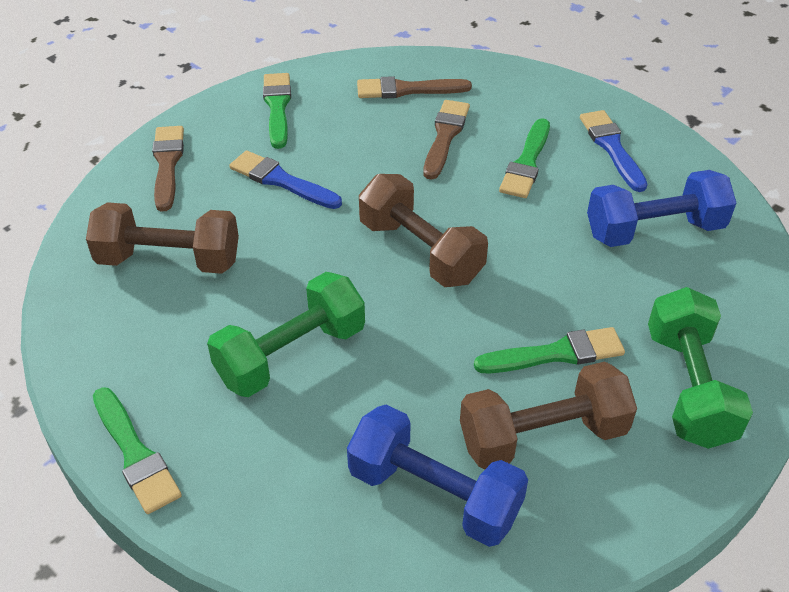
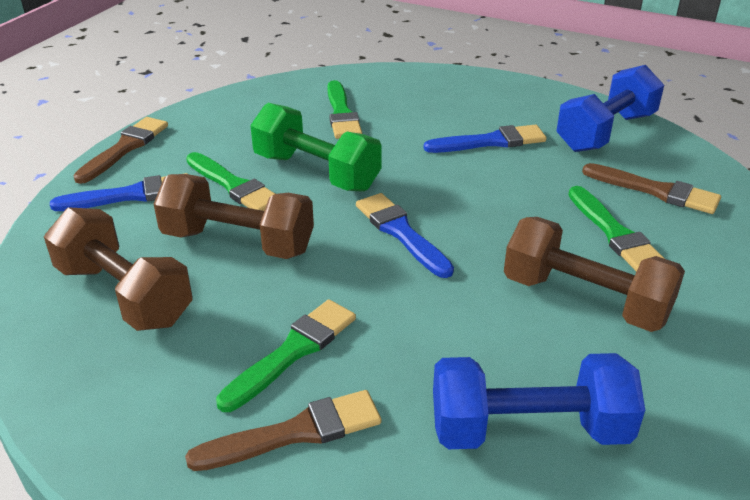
blue brush: 2 -> 3
green dumbbell: 2 -> 1

